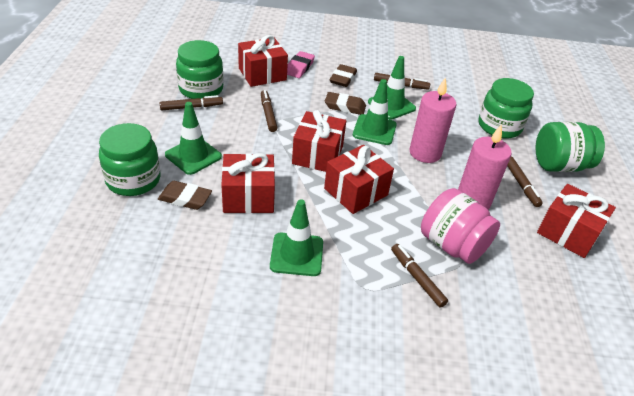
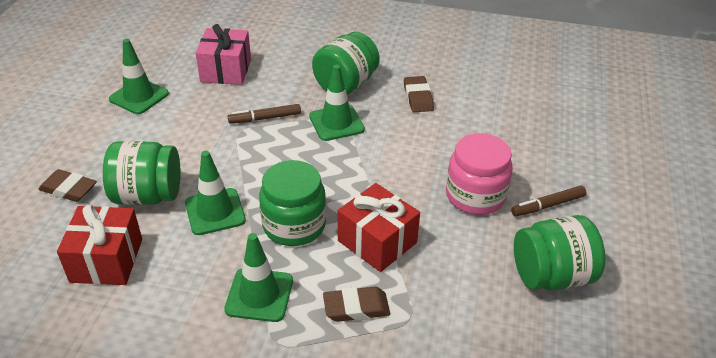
brown marker: 5 -> 2
pink candle: 2 -> 0
pink eraser: 1 -> 0
pink gift: 0 -> 1
red gift: 5 -> 2

